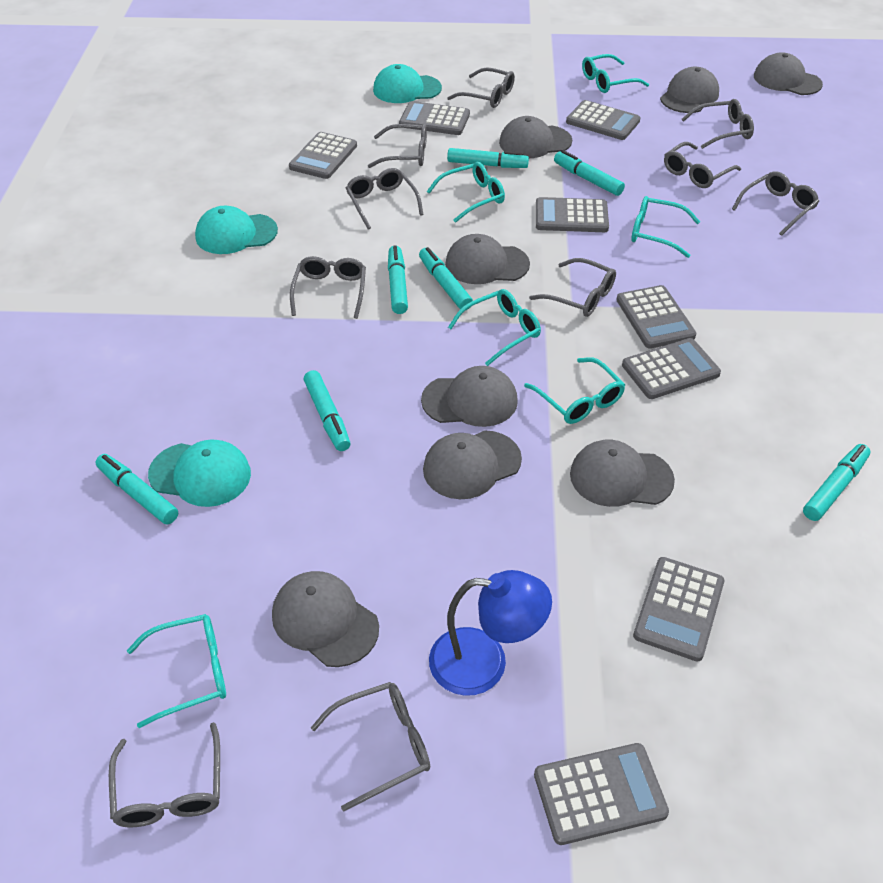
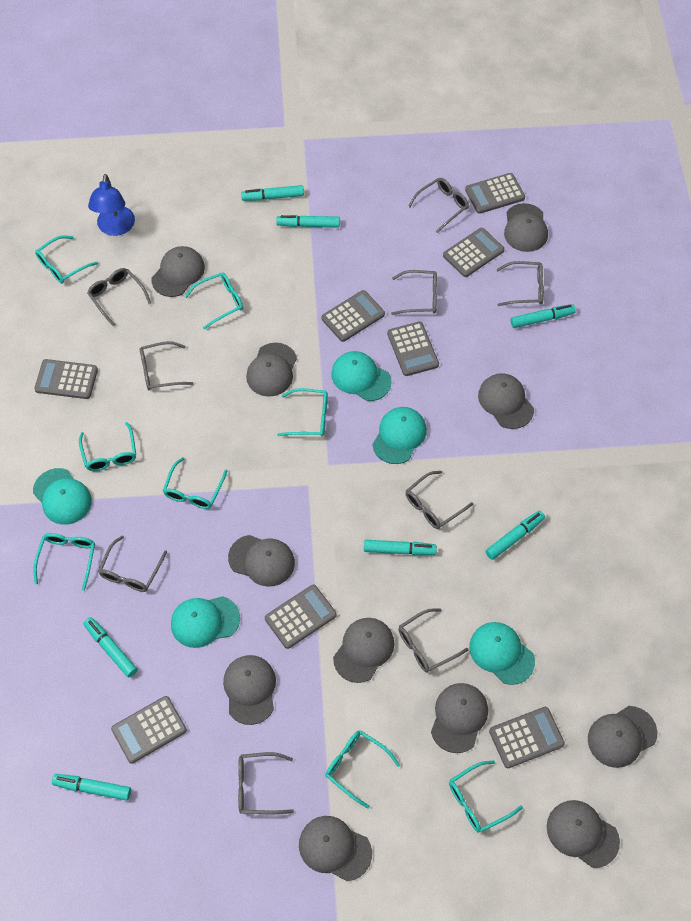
grey cap: 8 -> 11
grey glasses: 10 -> 9
turquoise cap: 3 -> 5
turquoise glasses: 6 -> 8

